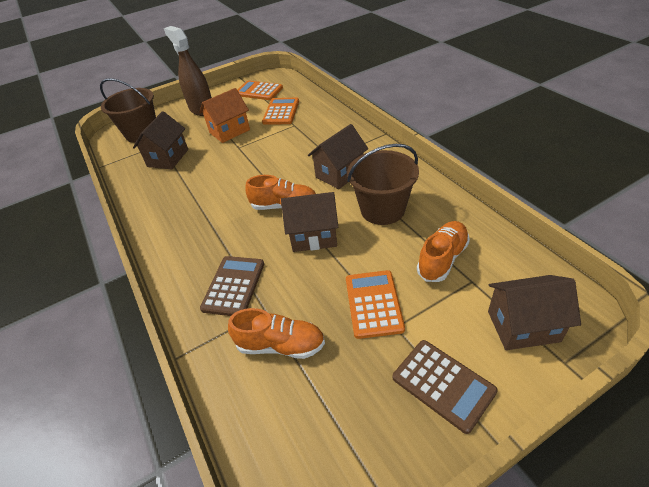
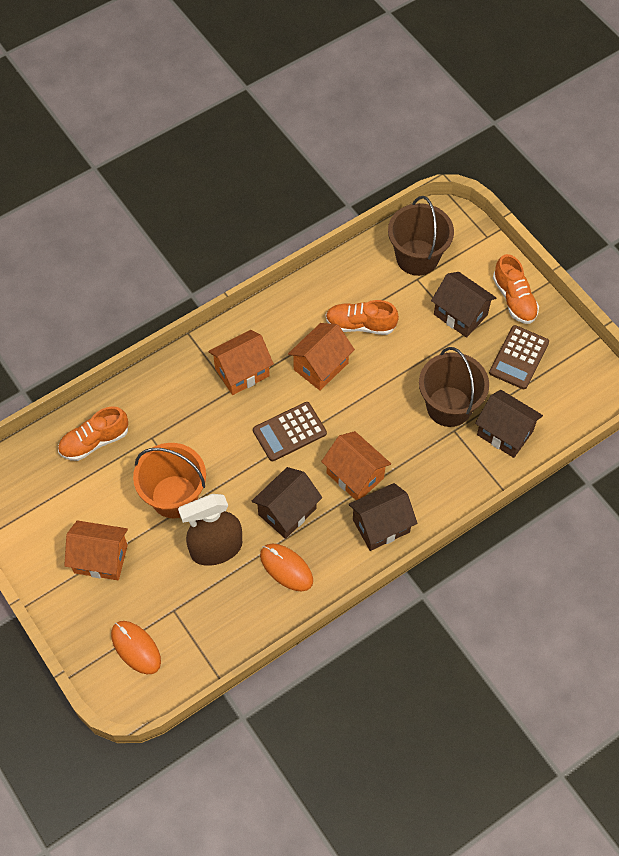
orange bucket: 0 -> 1
orange calculator: 3 -> 0
orange house: 1 -> 4
orange mouse: 0 -> 2

